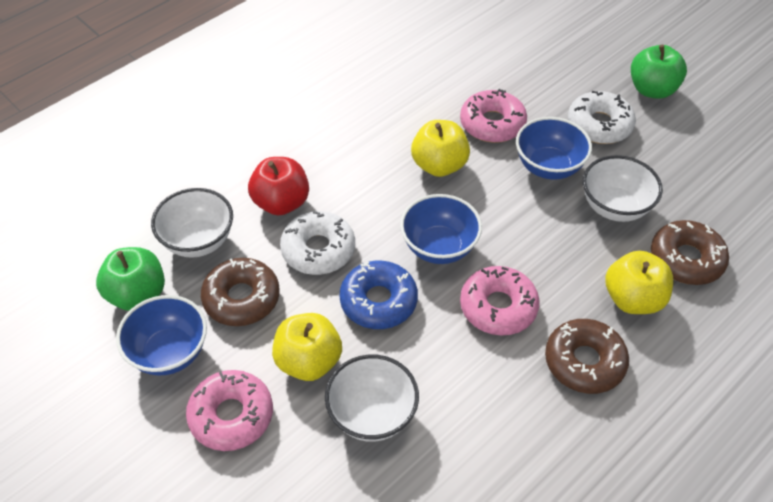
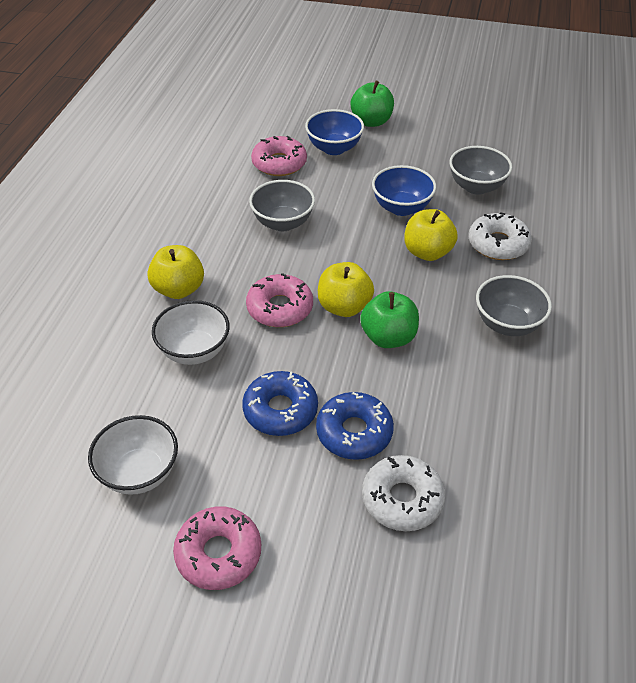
blue bowl: 3 -> 2
blue donut: 1 -> 2
brown donut: 3 -> 0
grey bowl: 0 -> 3
red apple: 1 -> 0
white bowl: 3 -> 2

